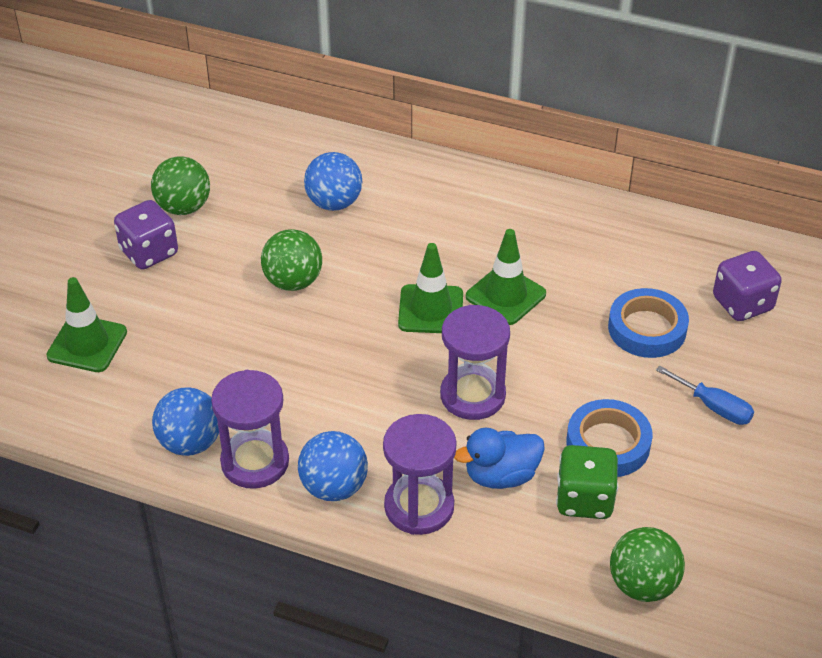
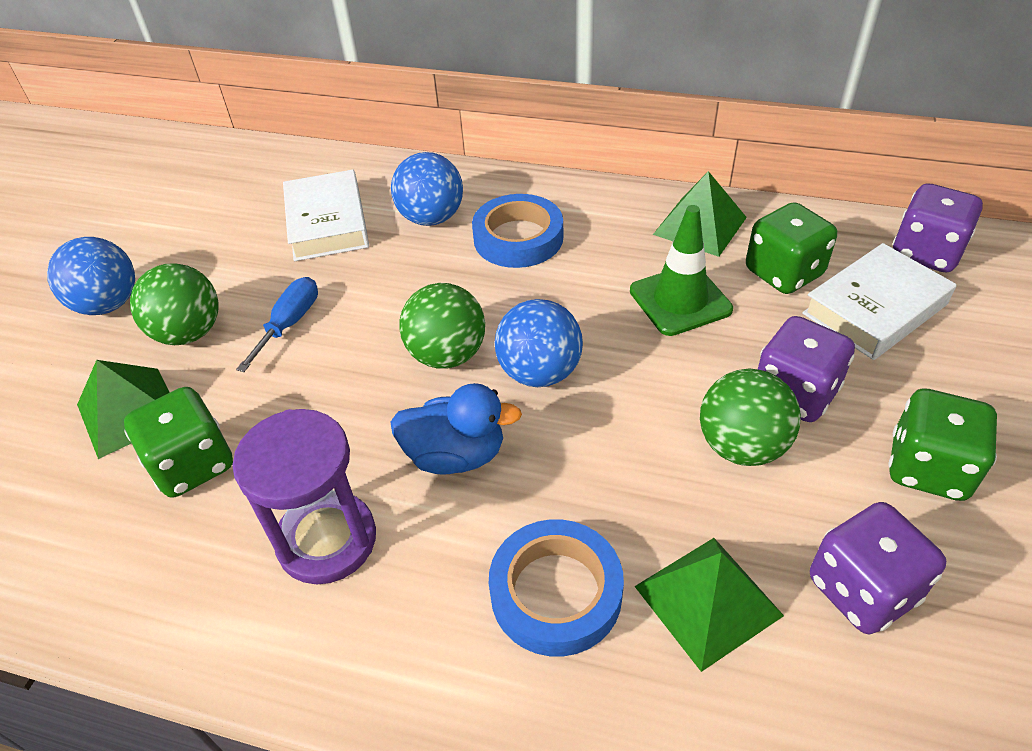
green dice: 1 -> 3
green pyramid: 0 -> 3
green traffic cone: 3 -> 1
purple dice: 2 -> 3
purple hourglass: 3 -> 1
white book: 0 -> 2

